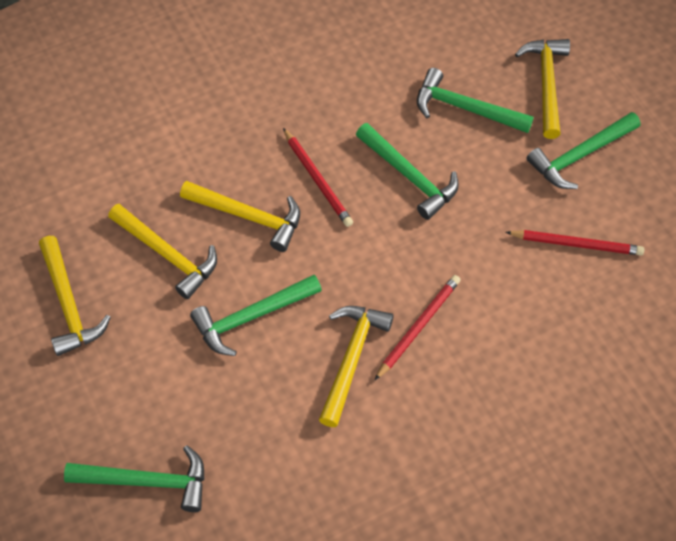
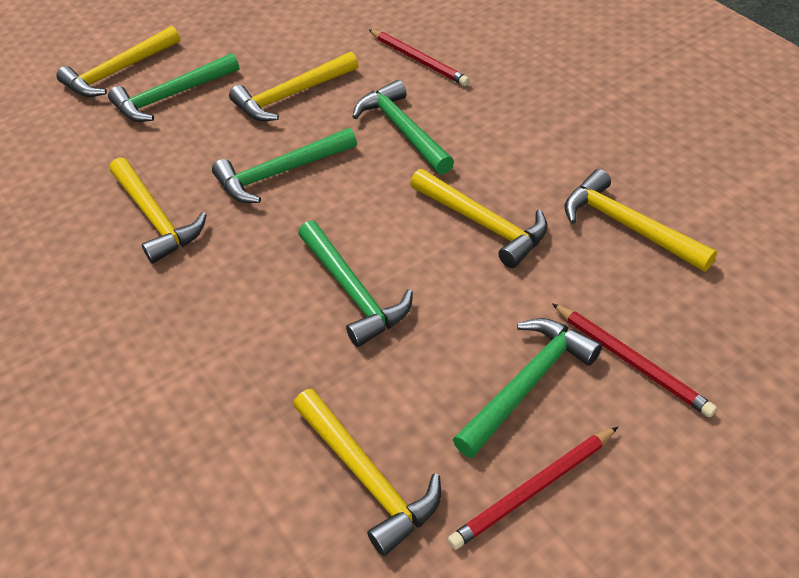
yellow hammer: 5 -> 6

